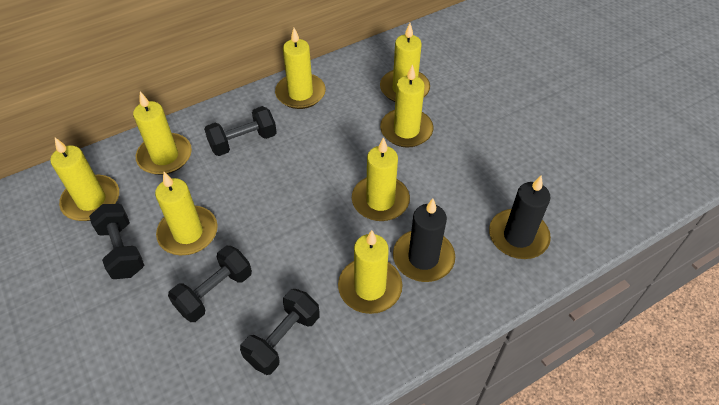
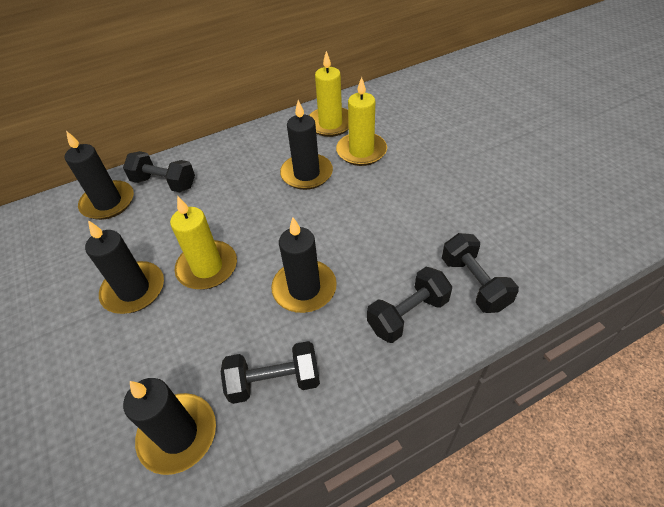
black candle: 2 -> 5
yellow candle: 8 -> 3

